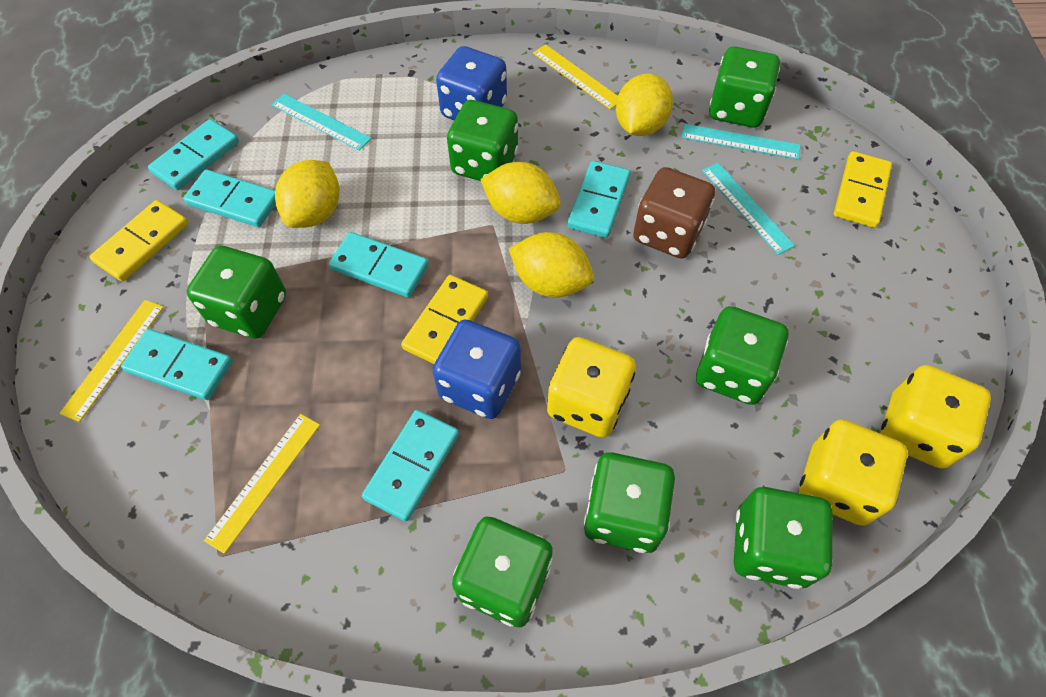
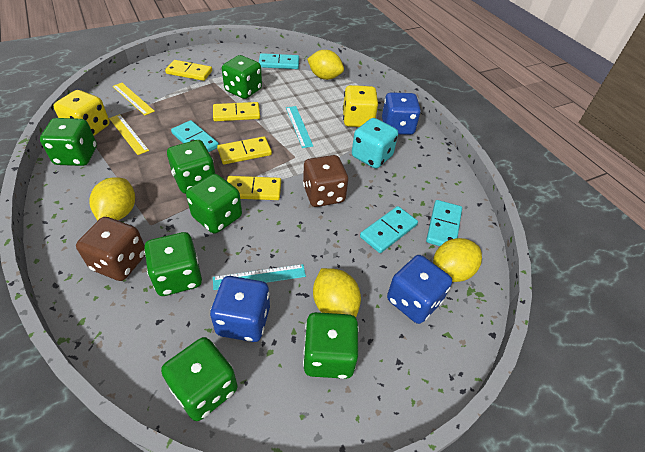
blue dice: 2 -> 3
brown dice: 1 -> 2
turquoise dice: 0 -> 1
turquoise domino: 6 -> 4
turquoise ruler: 3 -> 2
yellow dice: 3 -> 2
yellow domino: 3 -> 4
yellow ruler: 3 -> 2

